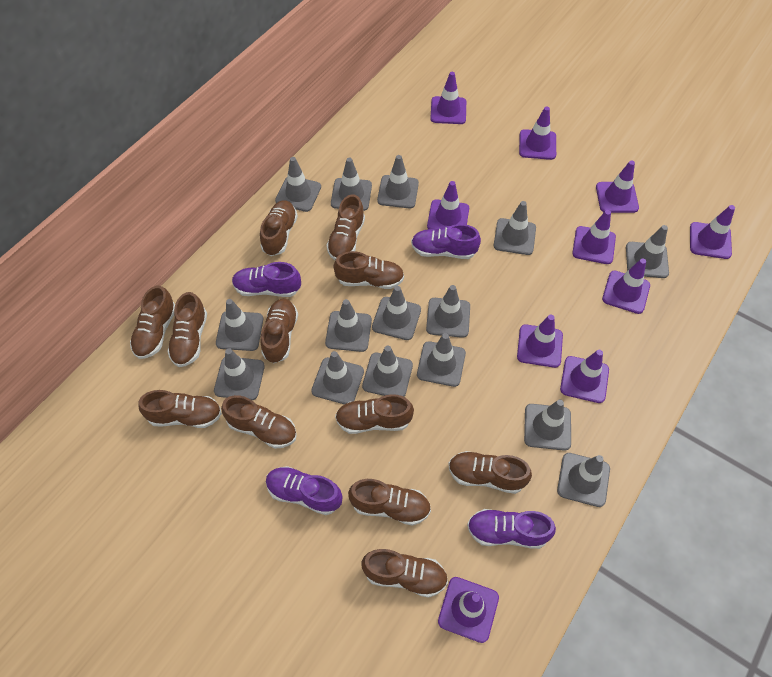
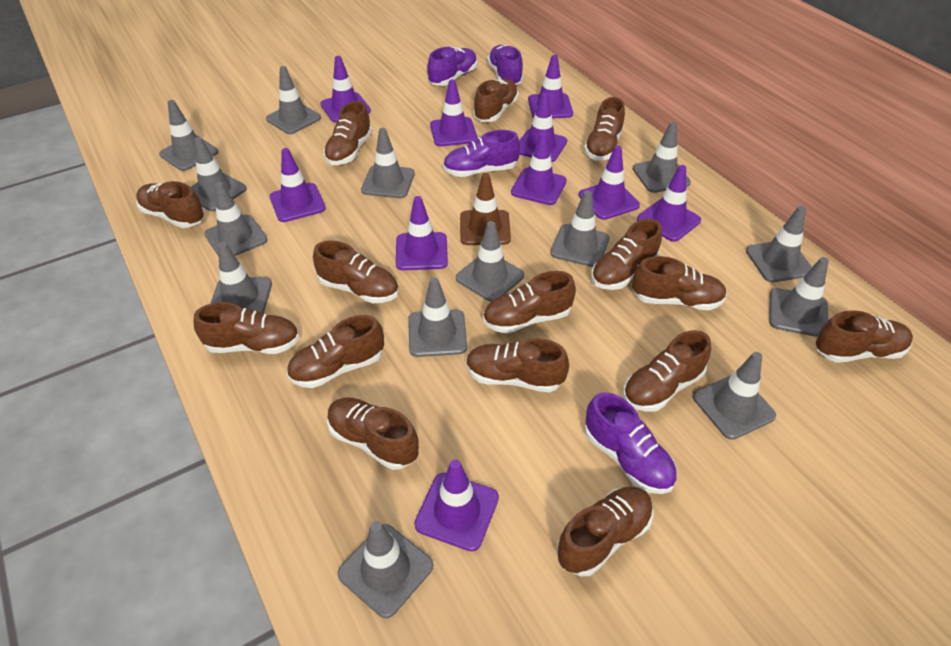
brown shoe: 12 -> 15
brown traffic cone: 0 -> 1
grey traffic cone: 15 -> 14

